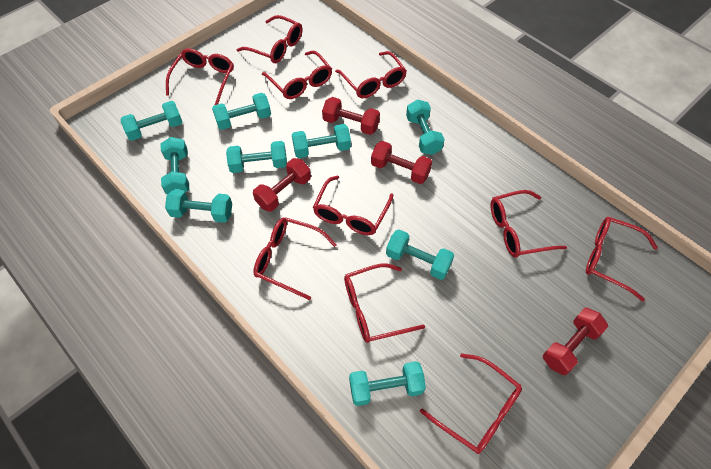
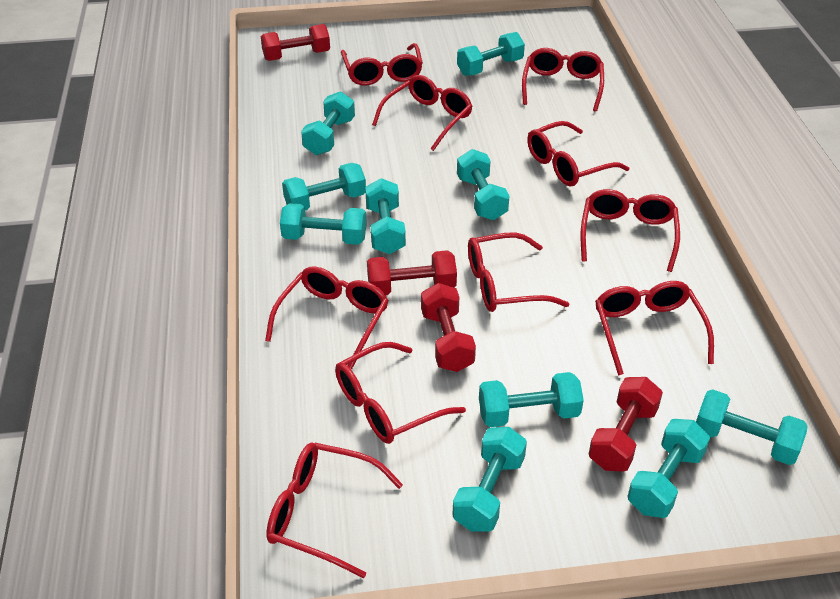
turquoise dumbbell: 9 -> 10

